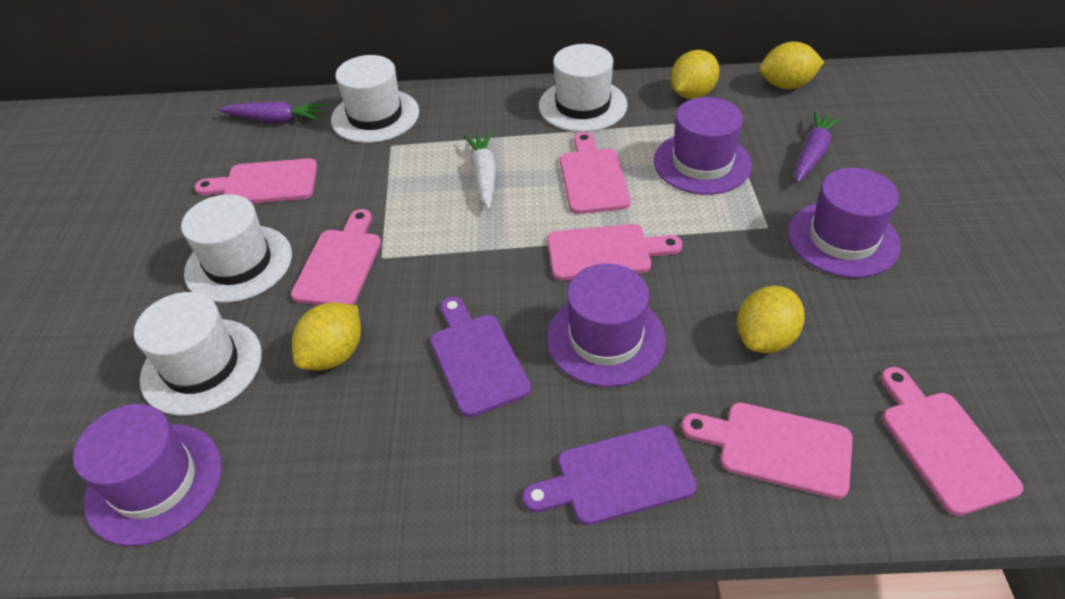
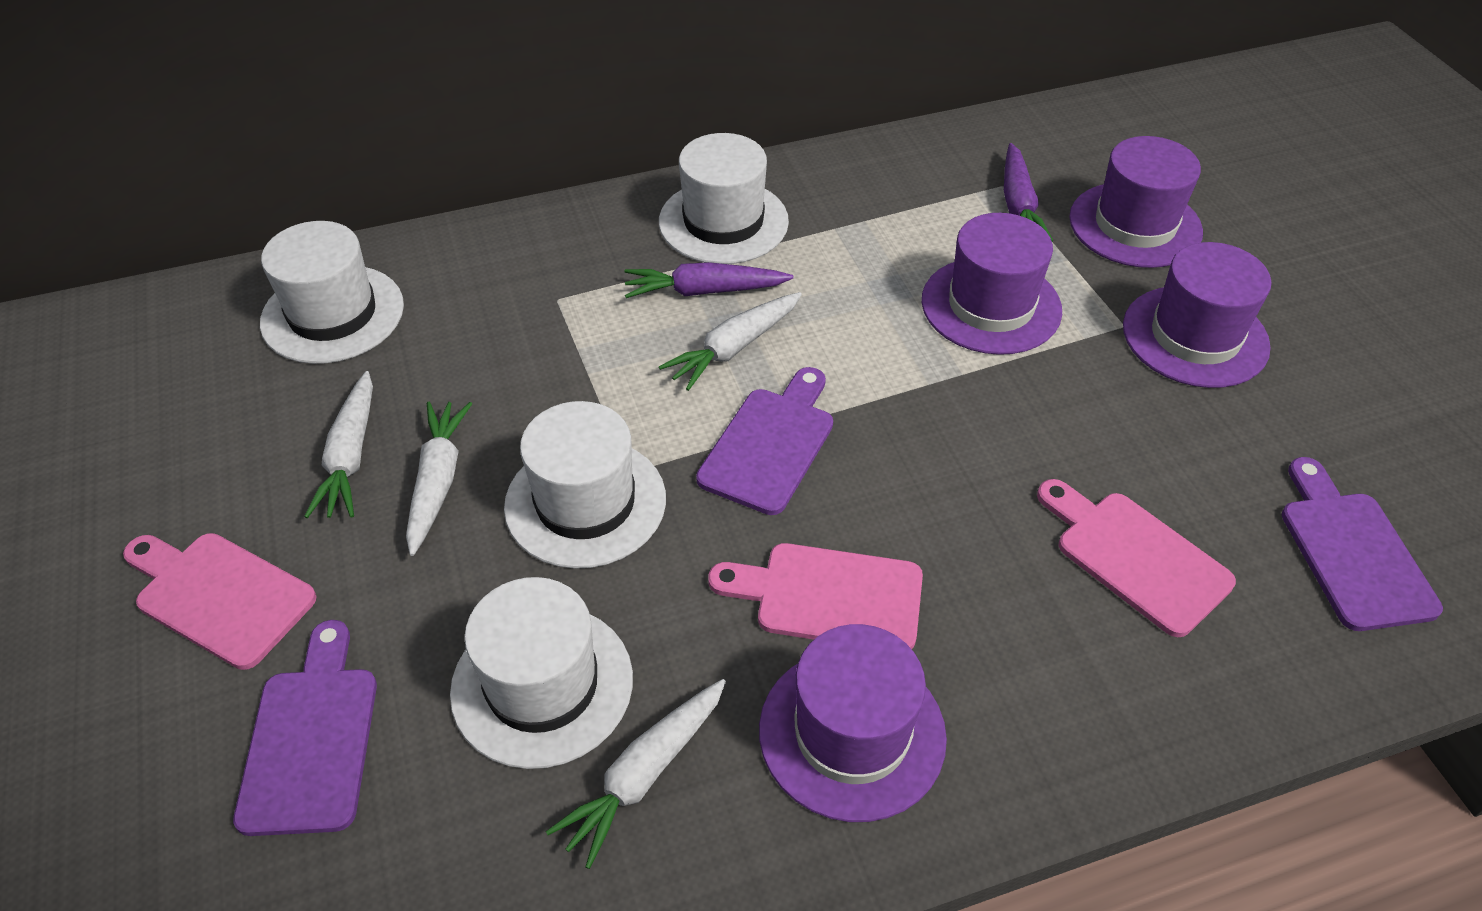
pink cutting board: 6 -> 3
purple cutting board: 2 -> 3
white carrot: 1 -> 4
yellow lemon: 4 -> 0

